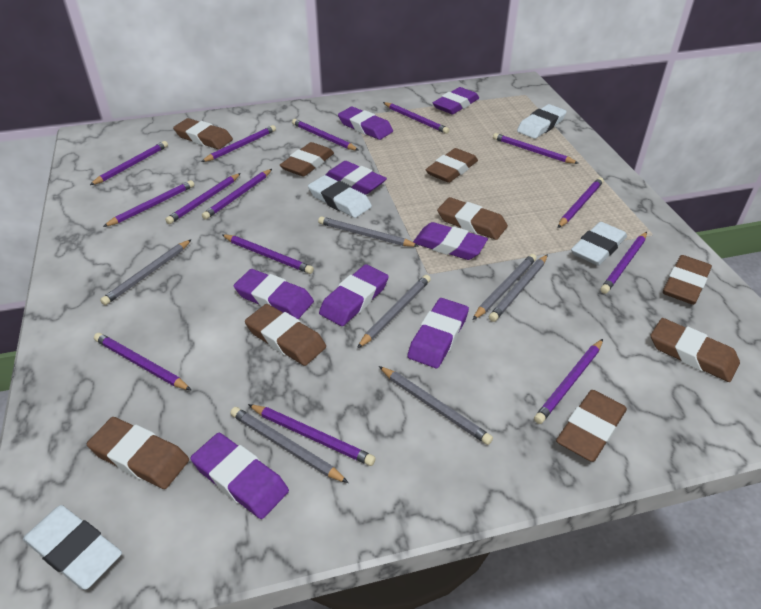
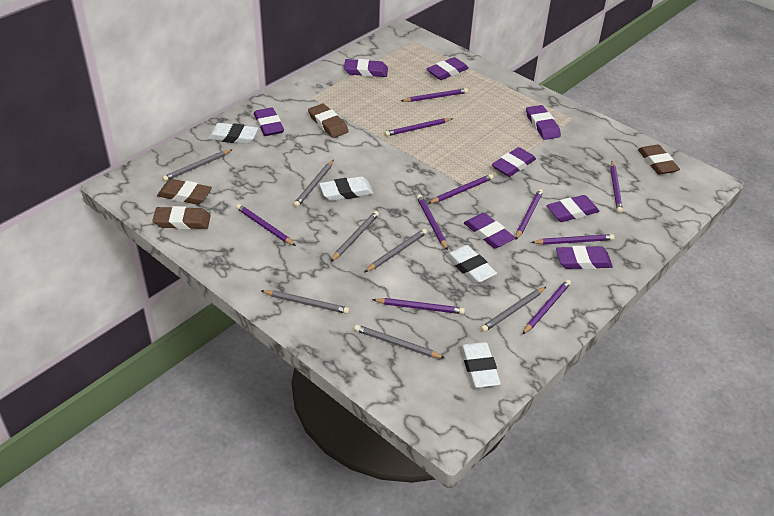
brown eraser: 9 -> 4
purple pencil: 14 -> 10

